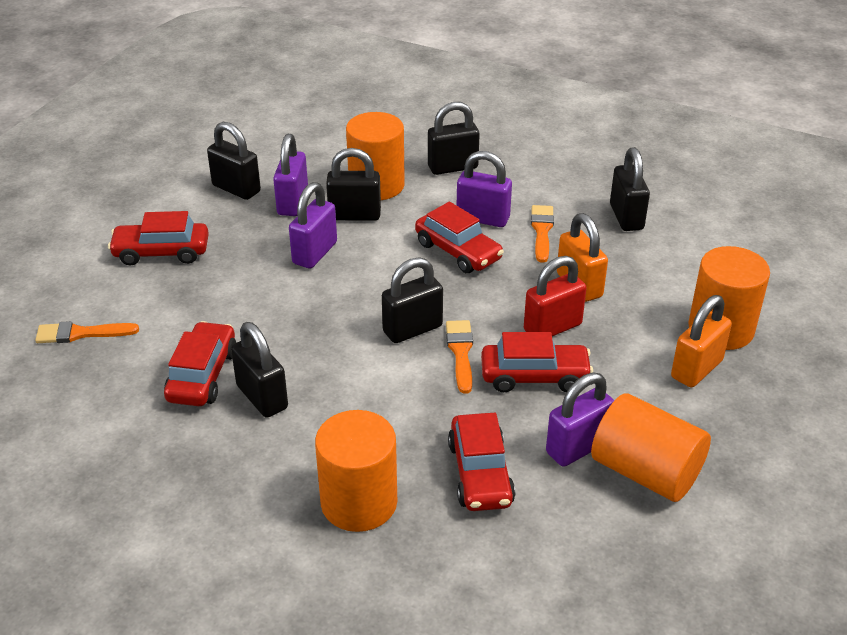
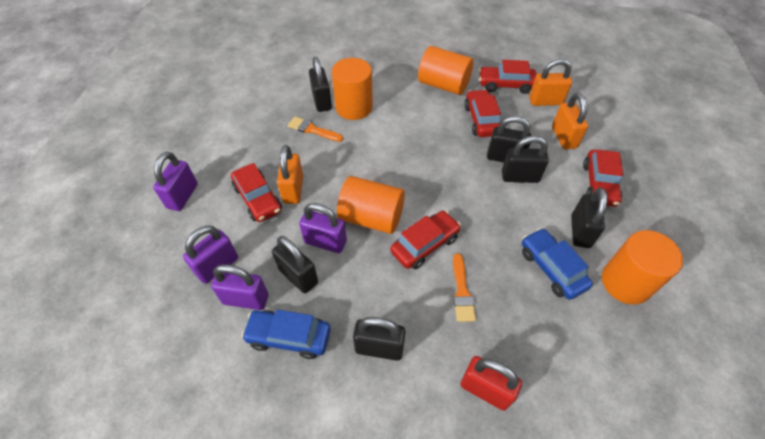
blue car: 0 -> 2
orange brush: 3 -> 2
orange padlock: 2 -> 3

